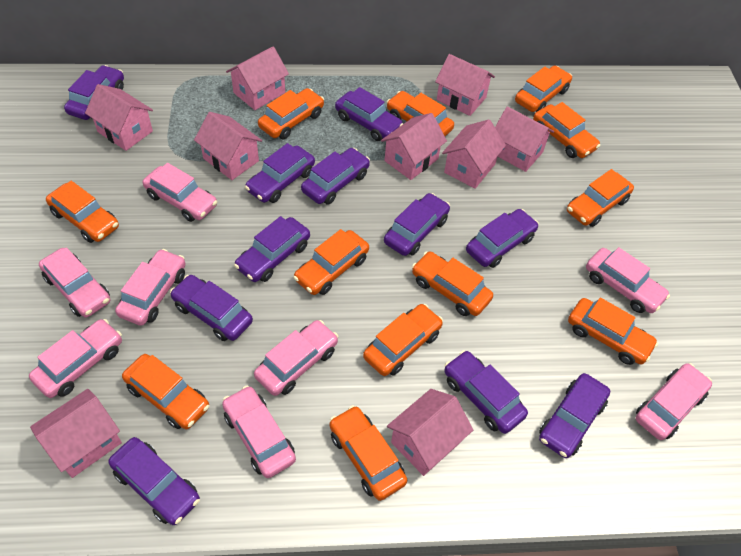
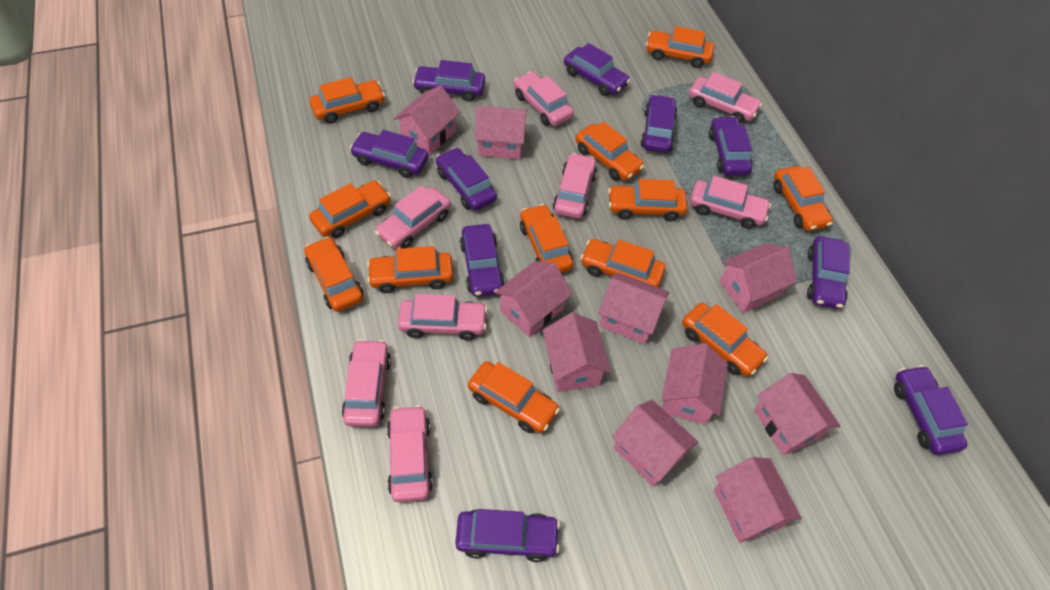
pink house: 9 -> 10
purple car: 11 -> 10

